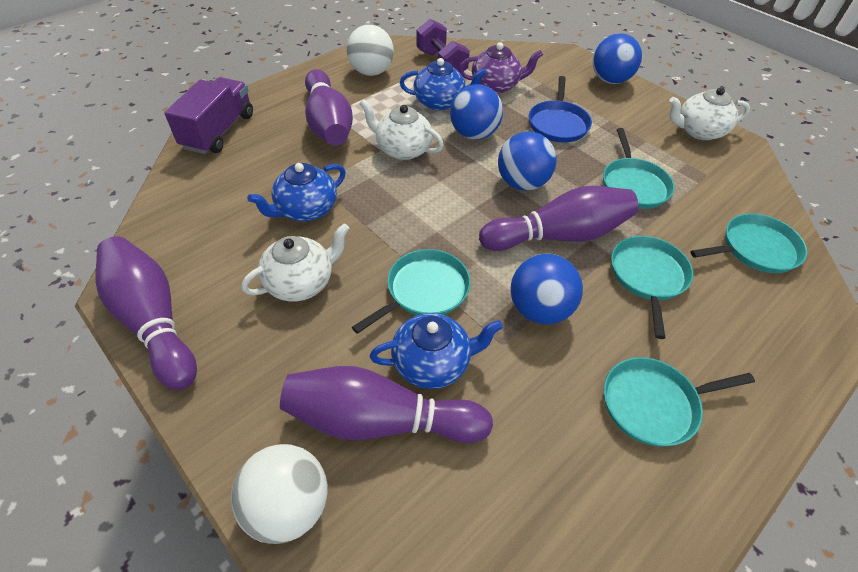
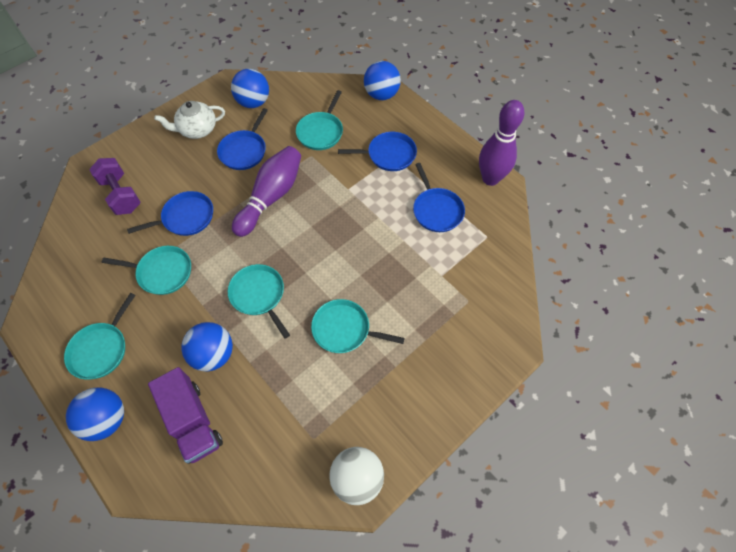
blue pan: 1 -> 4
blue teapot: 3 -> 0
purple bowling pin: 4 -> 2
purple teapot: 1 -> 0
white ball: 2 -> 1
white teapot: 3 -> 1

